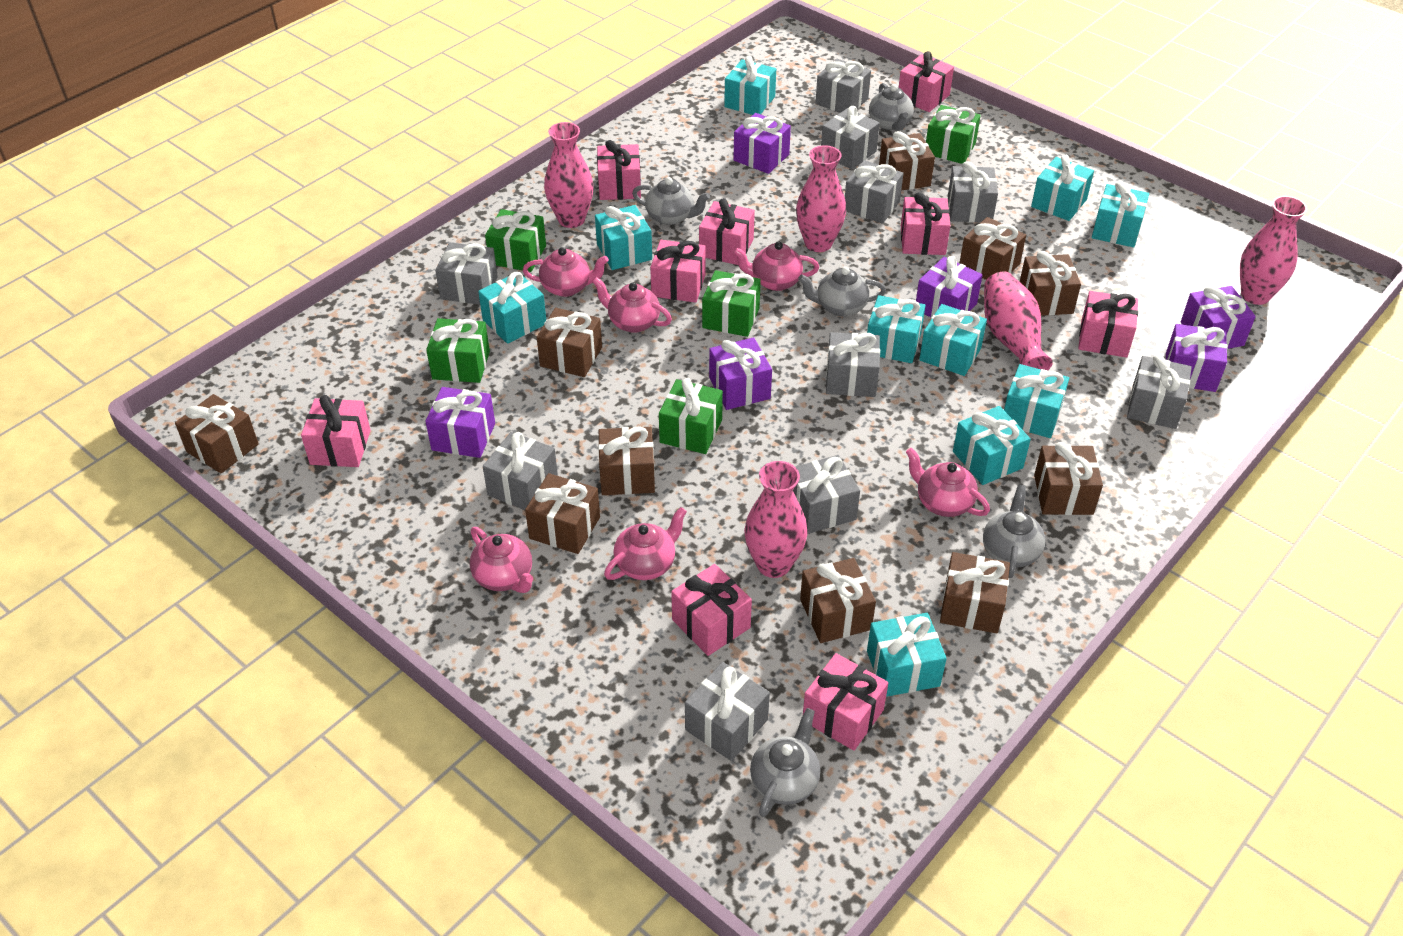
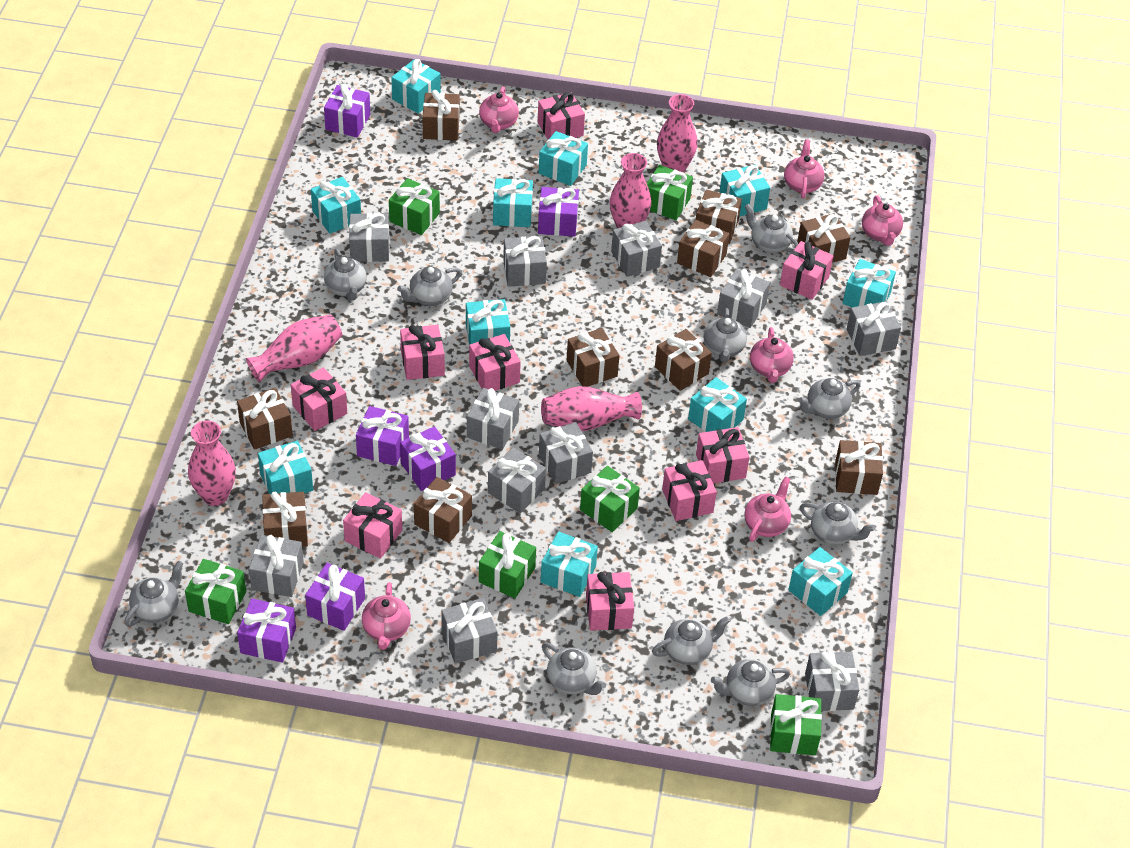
green gift: 5 -> 6
grey gift: 10 -> 11
grey teapot: 5 -> 10
turquoise gift: 10 -> 11

